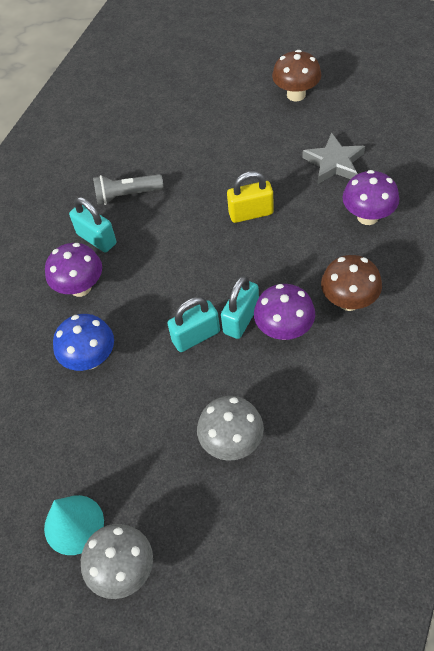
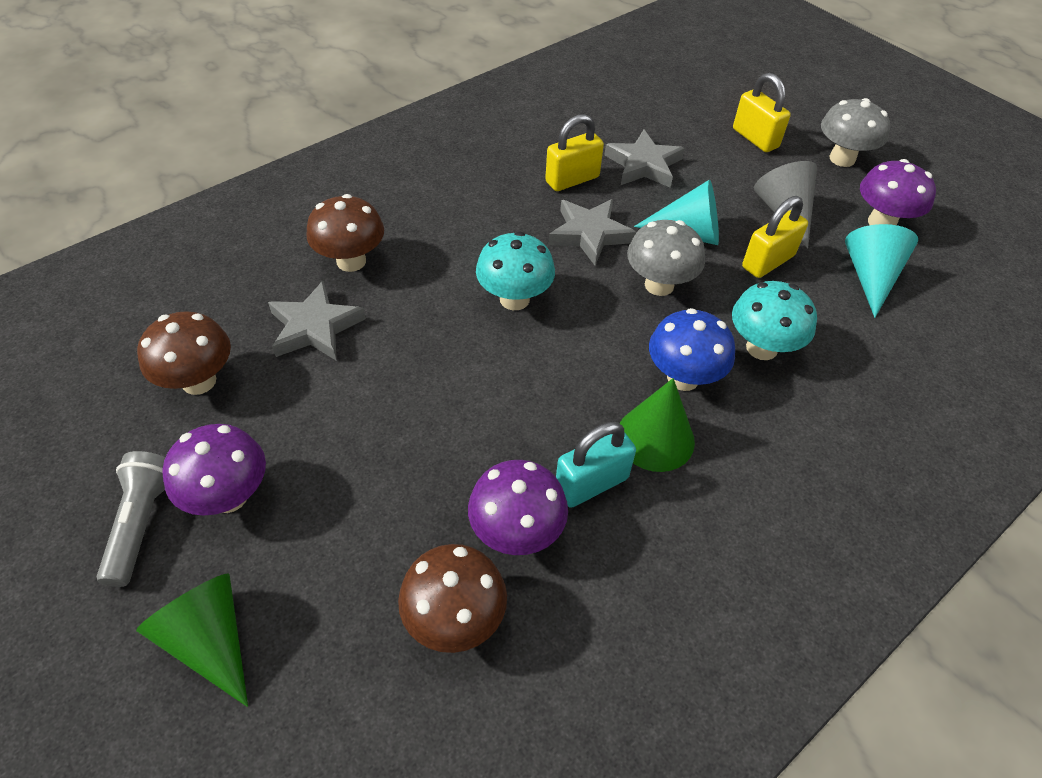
brown mushroom: 2 -> 3
green cone: 0 -> 2
grey cone: 0 -> 1
grey star: 1 -> 3
turquoise cone: 1 -> 2
turquoise mushroom: 0 -> 2
turquoise padlock: 3 -> 1
yellow padlock: 1 -> 3

